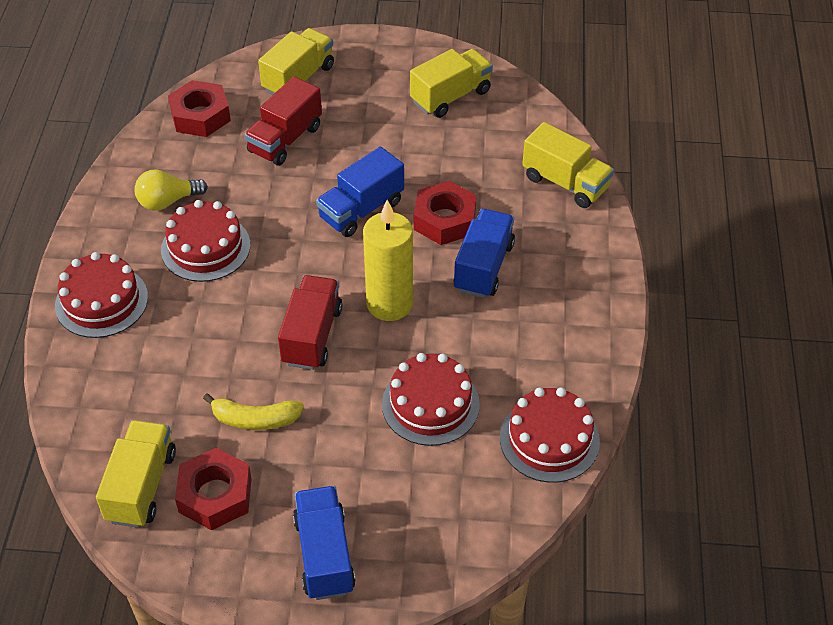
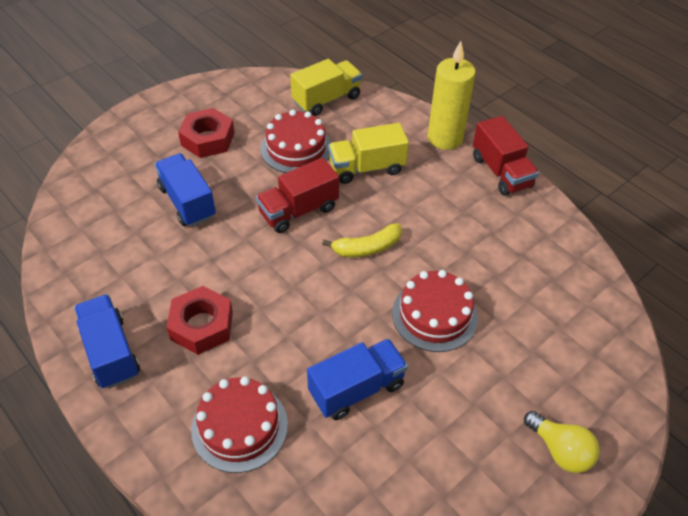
red cake: 4 -> 3
red nut: 3 -> 2
yellow truck: 4 -> 2

